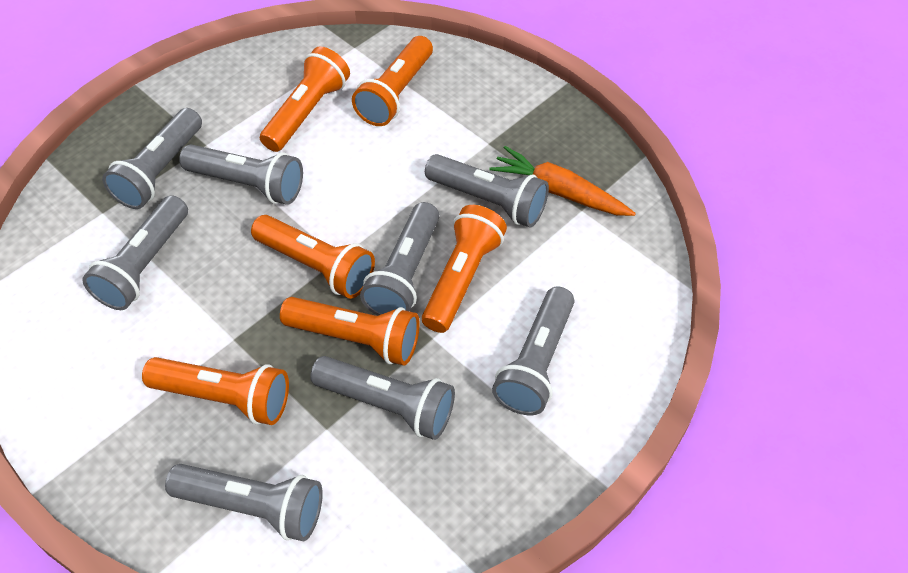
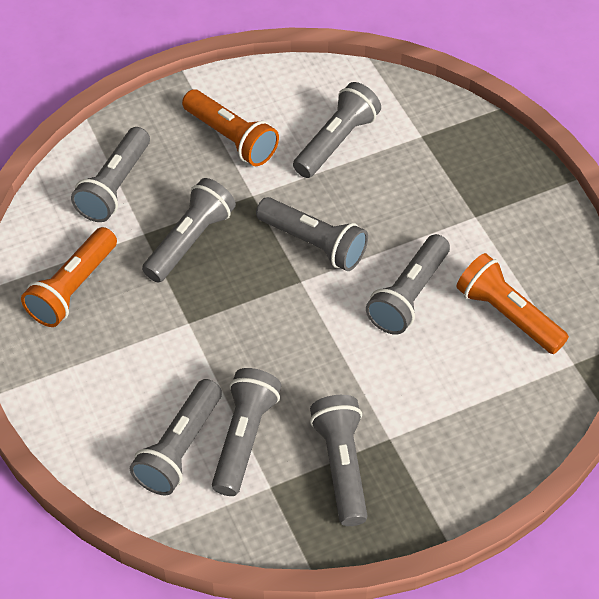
orange carrot: 1 -> 0
orange flashlight: 6 -> 3

